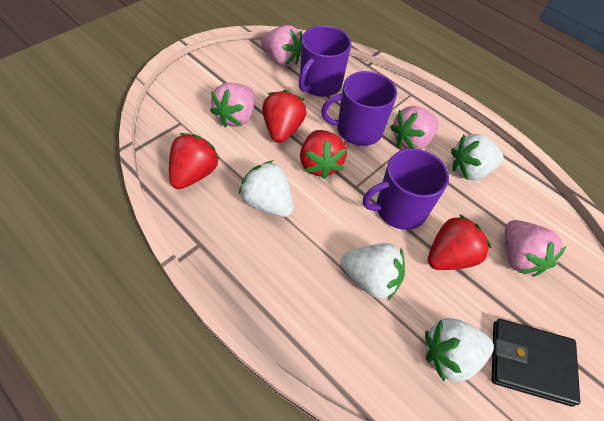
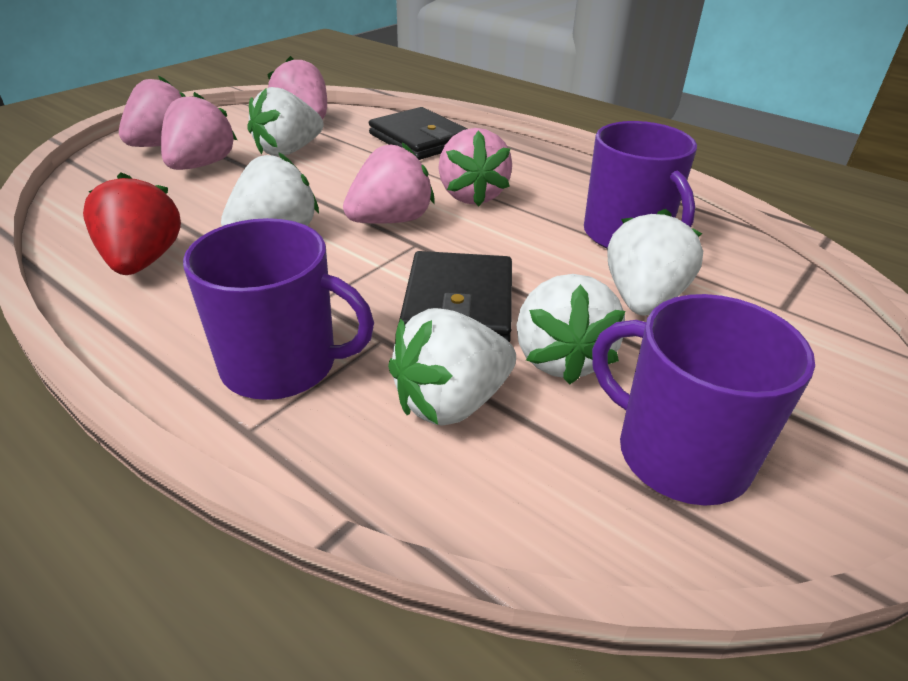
black wallet: 1 -> 2
pink strawberry: 4 -> 5
red strawberry: 4 -> 1
white strawberry: 4 -> 5

